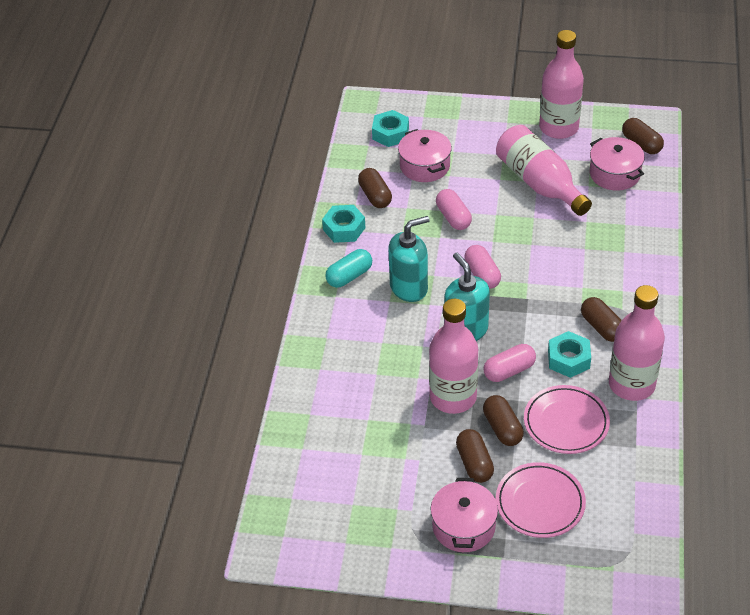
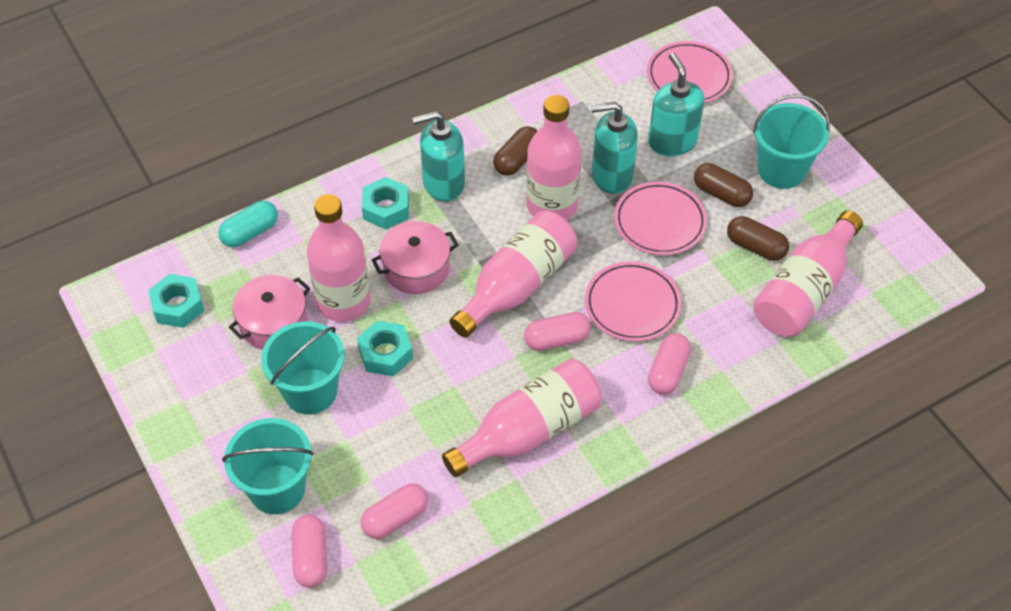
brown capsule: 5 -> 3
pink bottle: 4 -> 5
pink capsule: 3 -> 4
pink plate: 2 -> 3
pink pot: 3 -> 2
turquoise bucket: 0 -> 3
turquoise soap dispenser: 2 -> 3

